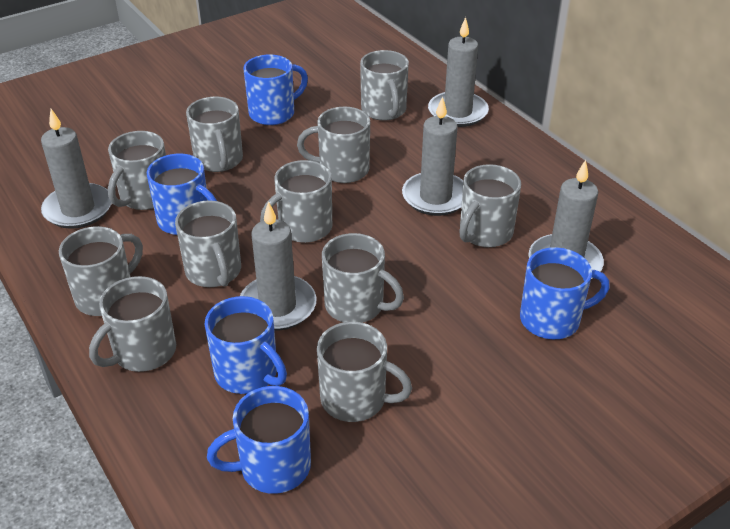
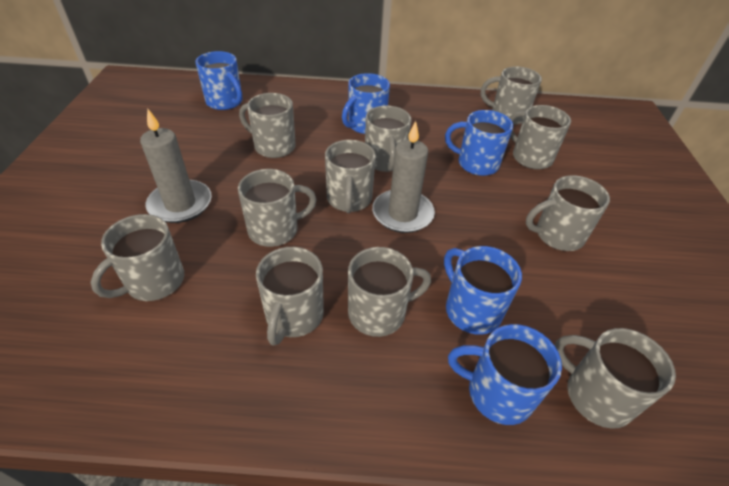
grey candle: 5 -> 2

